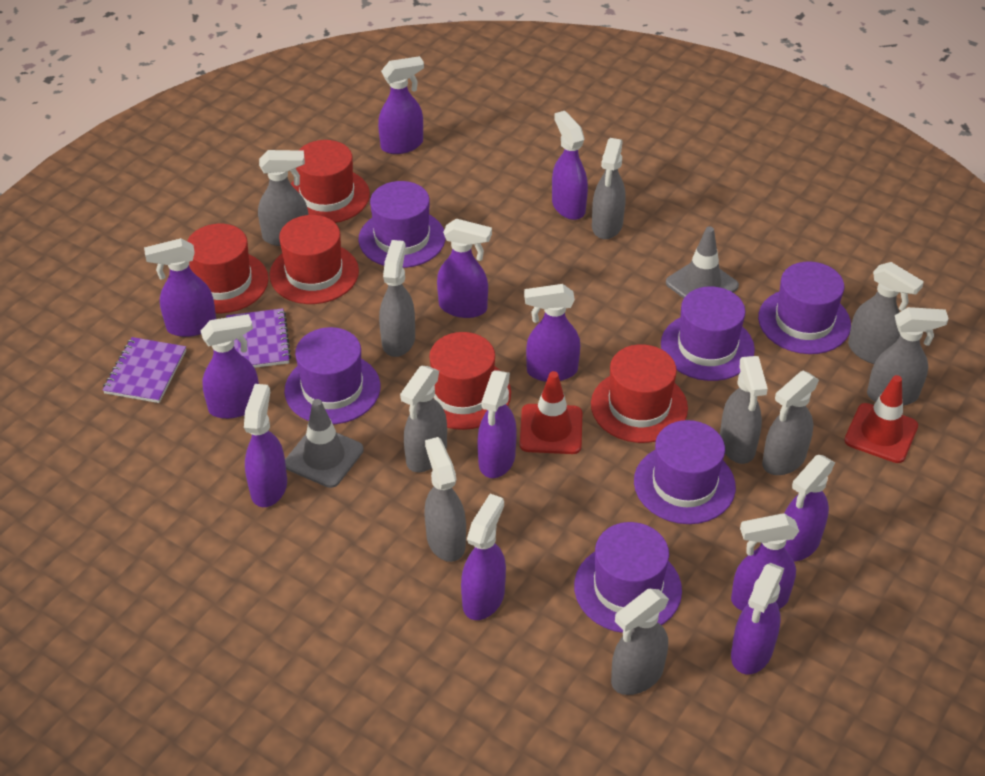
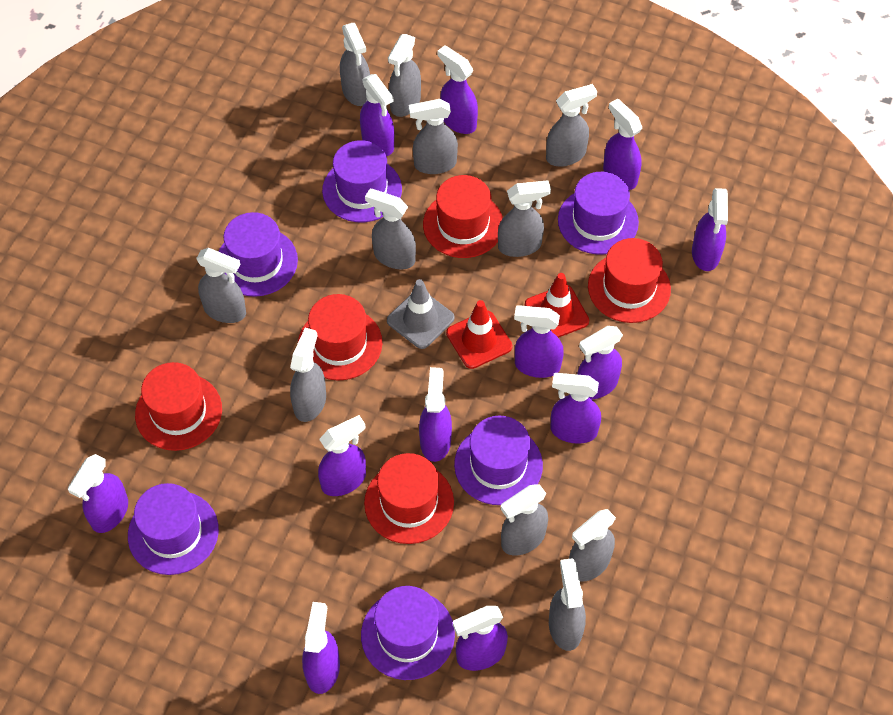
grey spray bottle: 10 -> 11
grey traffic cone: 2 -> 1
purple notebook: 2 -> 0

